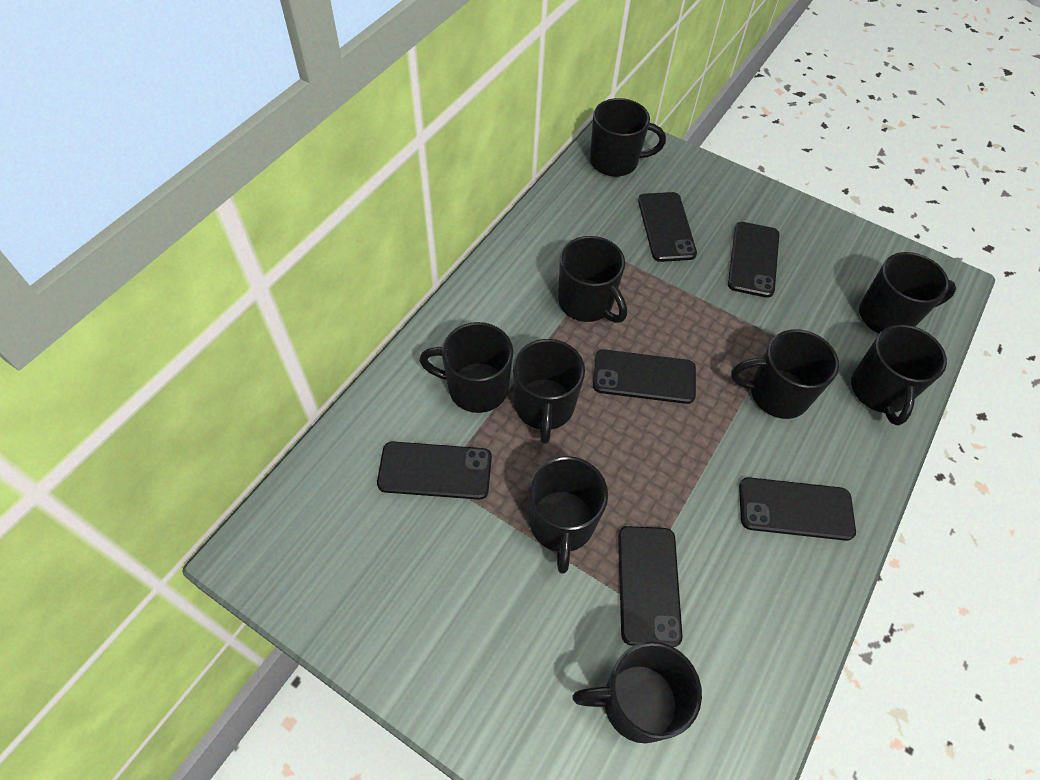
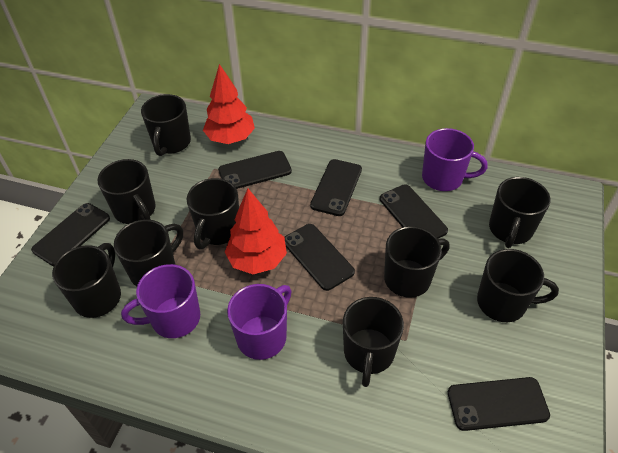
purple mug: 0 -> 3
red tree: 0 -> 2

